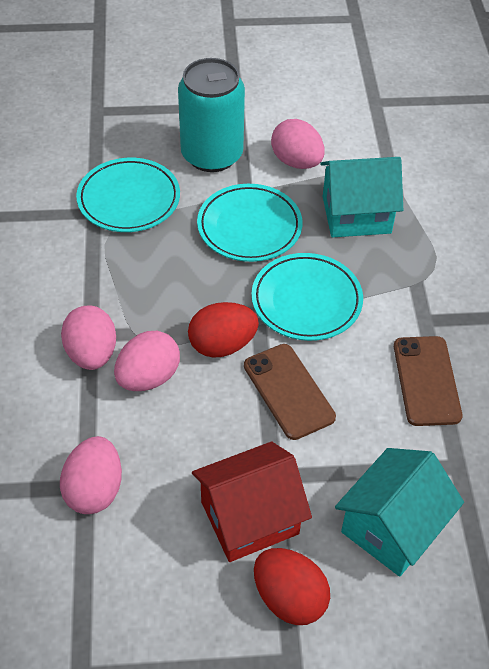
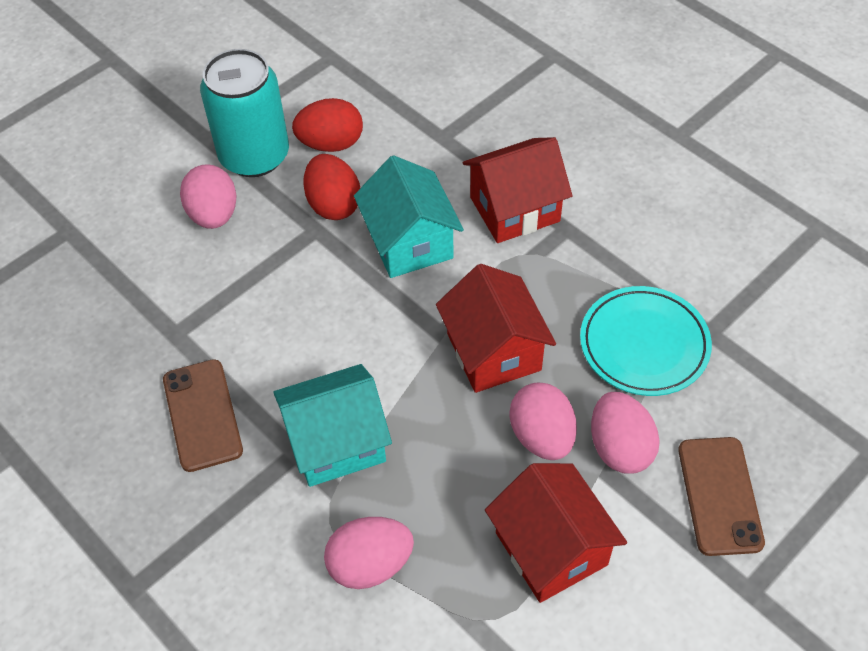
red house: 1 -> 3
turquoise plate: 3 -> 1

